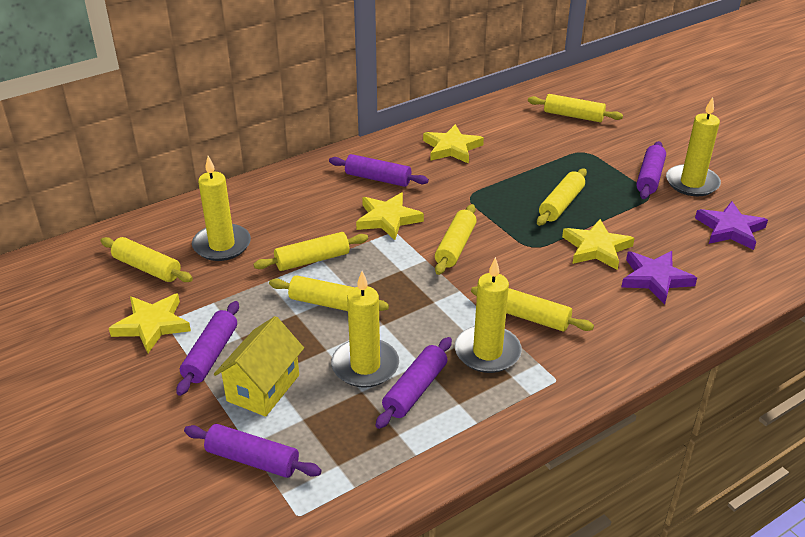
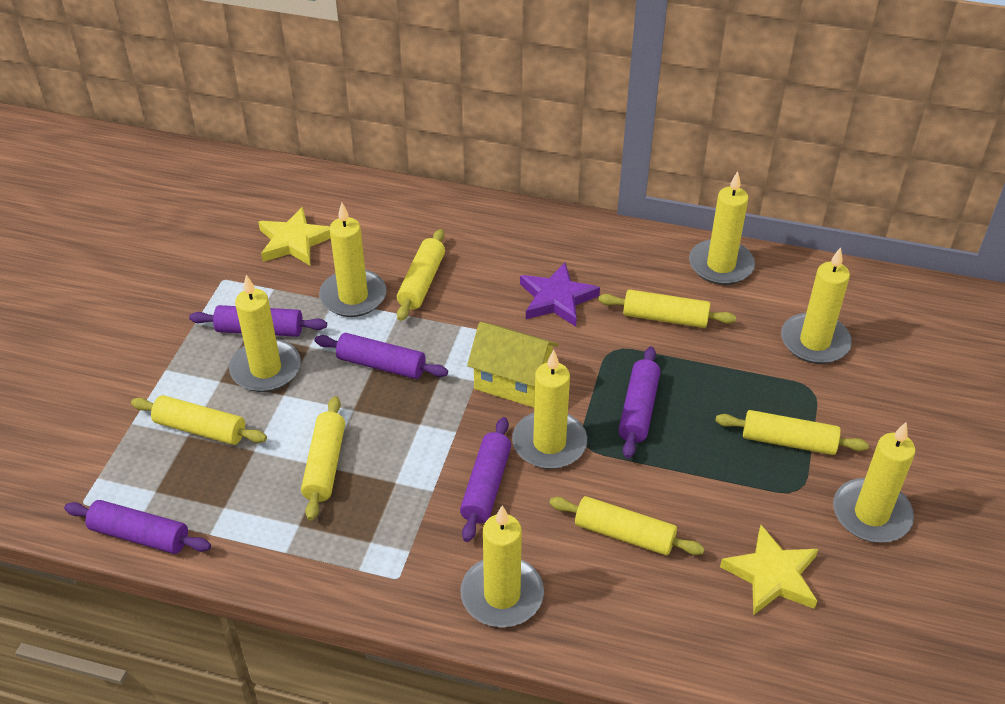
purple star: 2 -> 1
yellow candle: 4 -> 7
yellow rolling pin: 7 -> 6
yellow star: 4 -> 2

